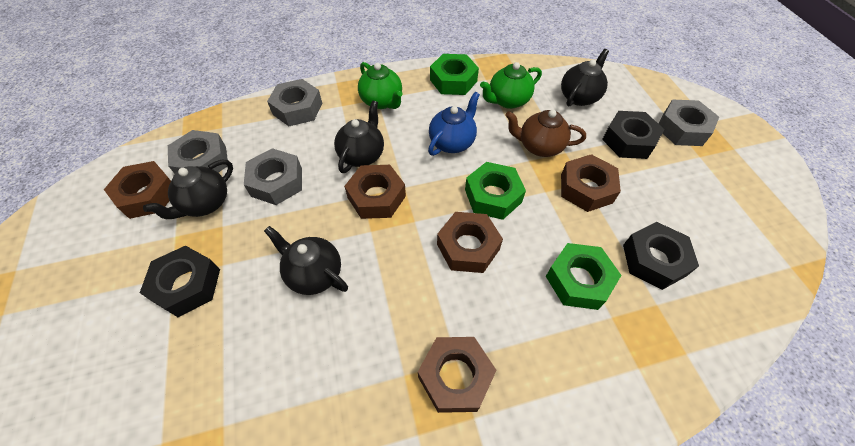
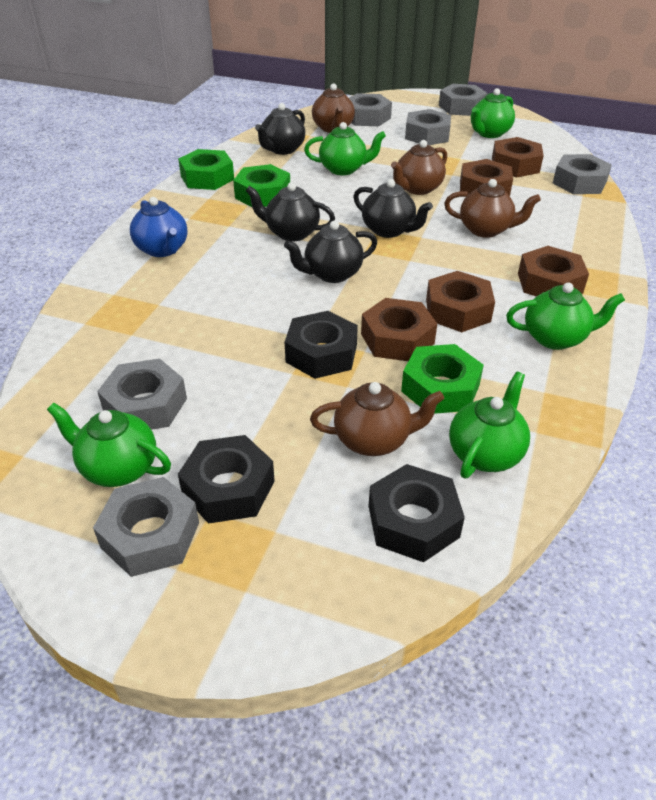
brown teapot: 1 -> 4
green teapot: 2 -> 5
grey nut: 4 -> 6

